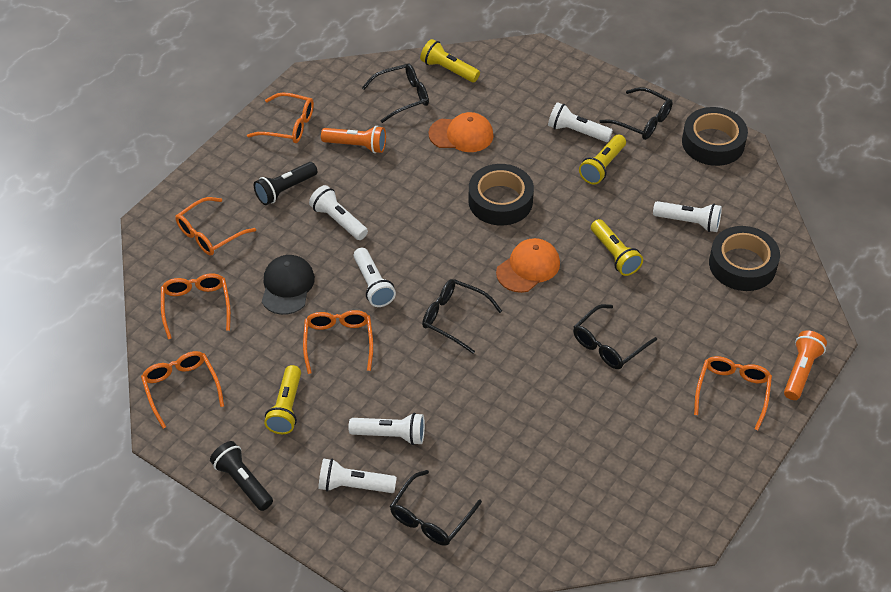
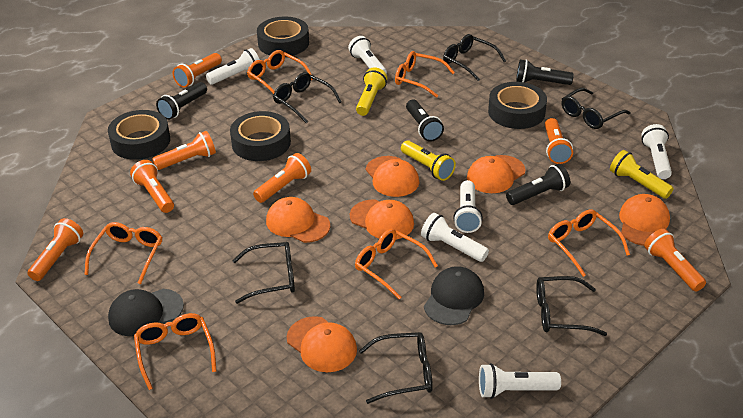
black cap: 1 -> 2
black flashlight: 2 -> 4
black glasses: 5 -> 6
black tape: 3 -> 4
orange cap: 2 -> 6
orange flashlight: 2 -> 7
yellow flashlight: 4 -> 3

